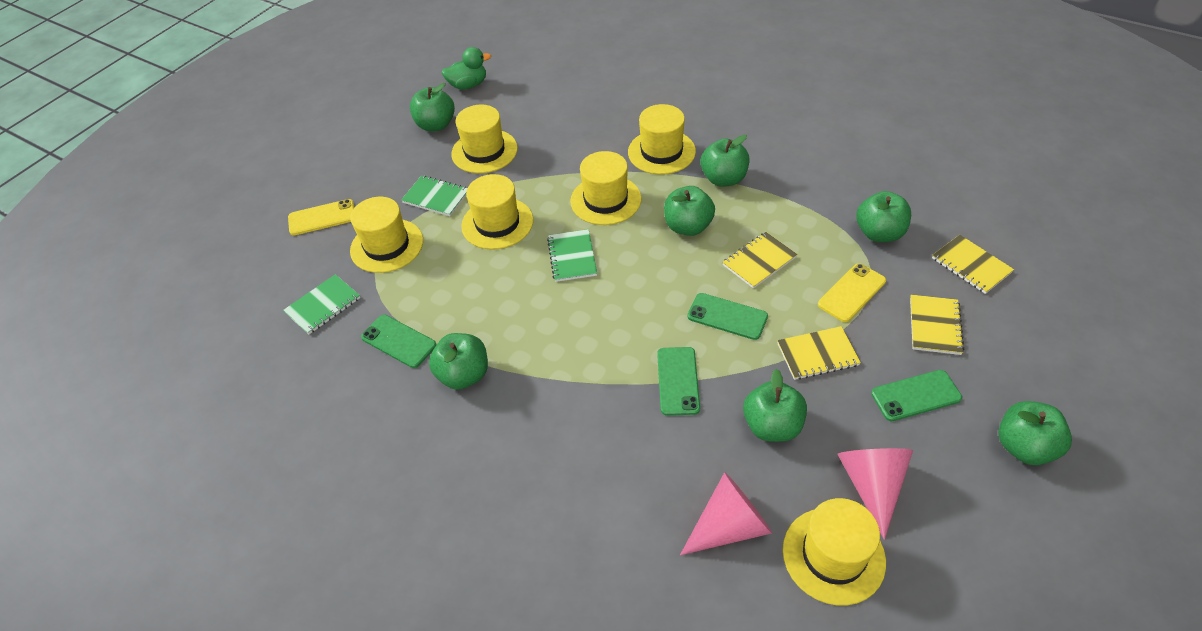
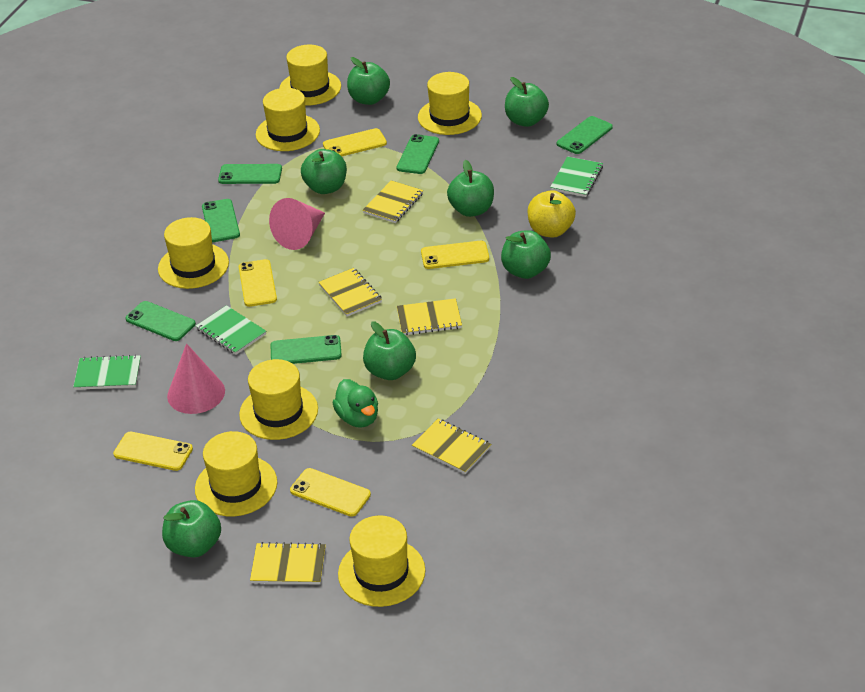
green phone: 4 -> 6
yellow apple: 0 -> 1
yellow hat: 6 -> 7
yellow notebook: 4 -> 5
yellow phone: 2 -> 5

